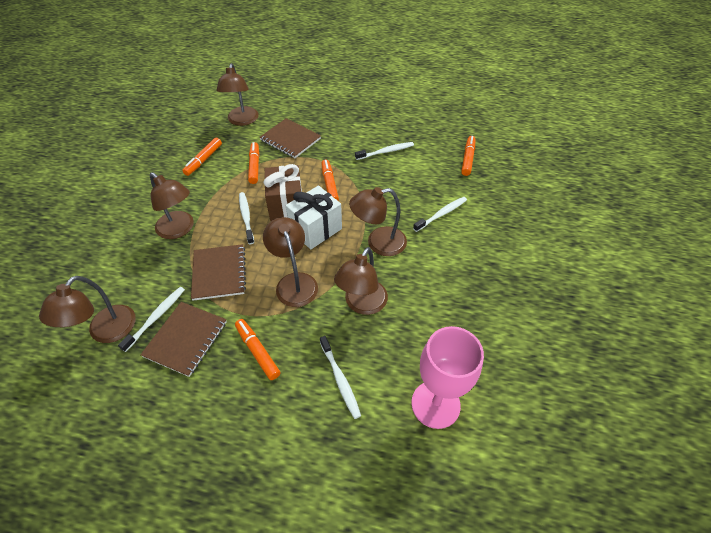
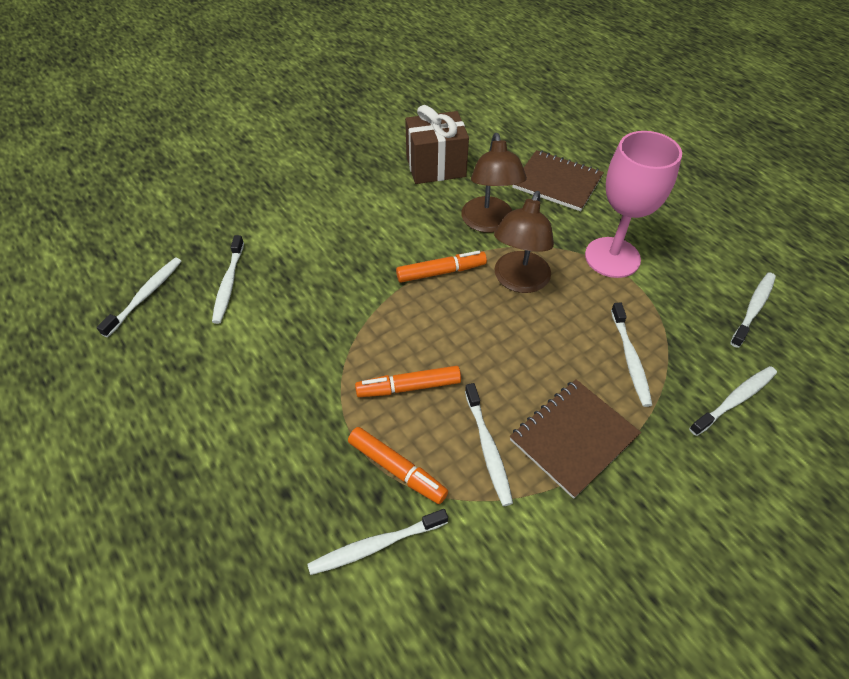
brown lamp: 6 -> 2
brown notebook: 3 -> 2
orange marker: 5 -> 3
white gift: 1 -> 0
white toothbrush: 5 -> 7

